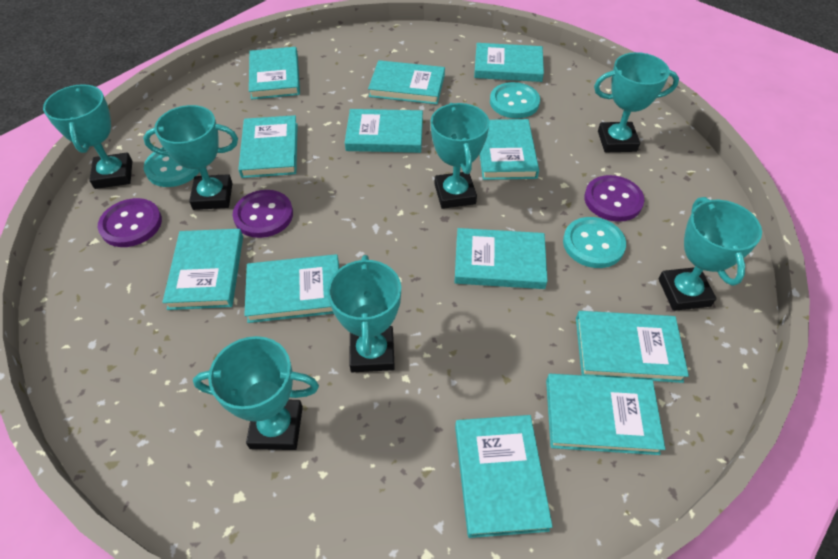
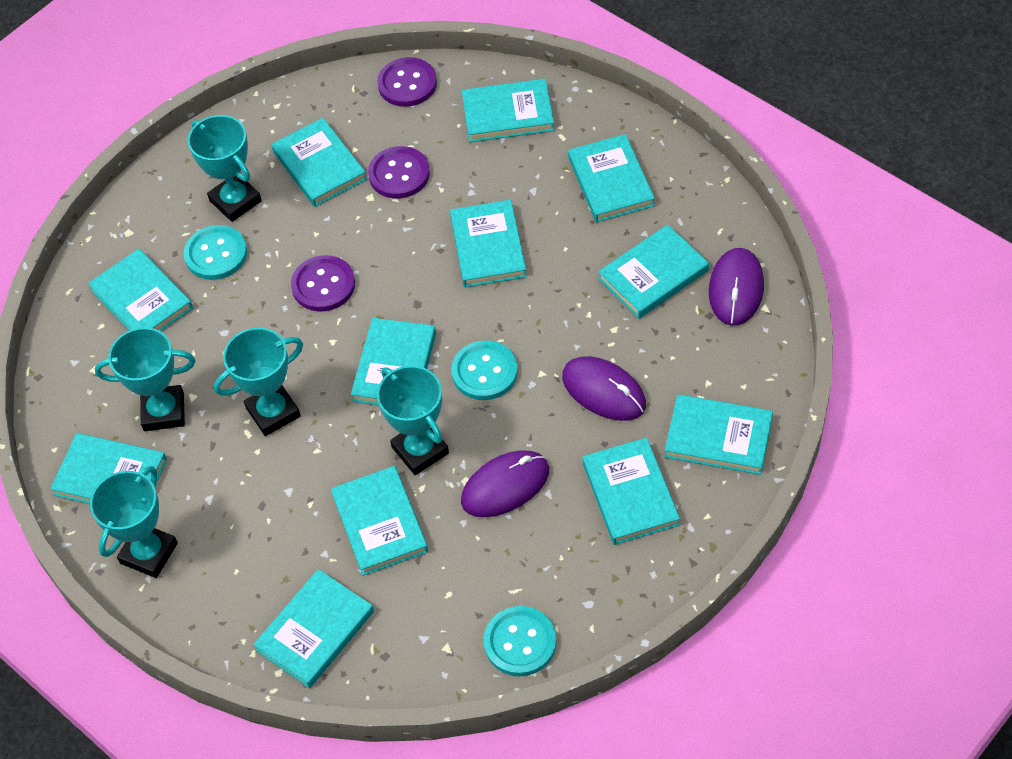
purple mouse: 0 -> 3
turquoise trophy: 7 -> 5

